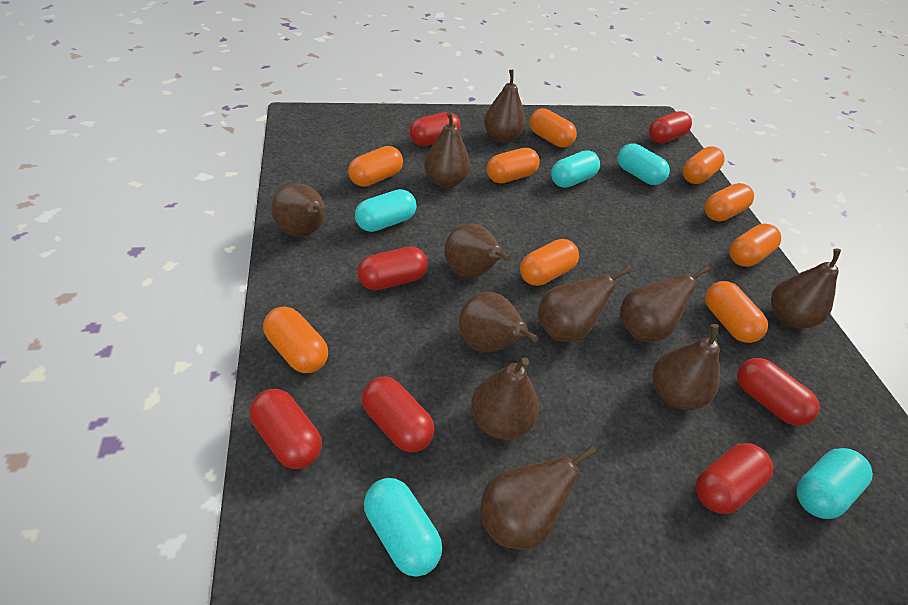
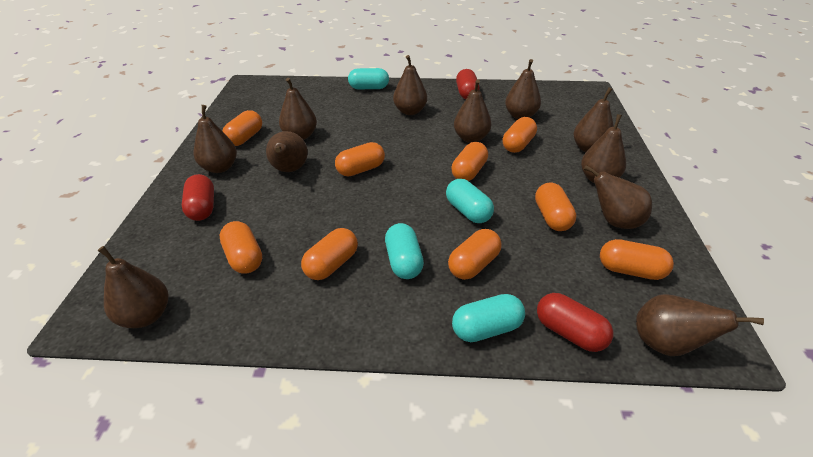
red capsule: 7 -> 3
turquoise capsule: 5 -> 4

